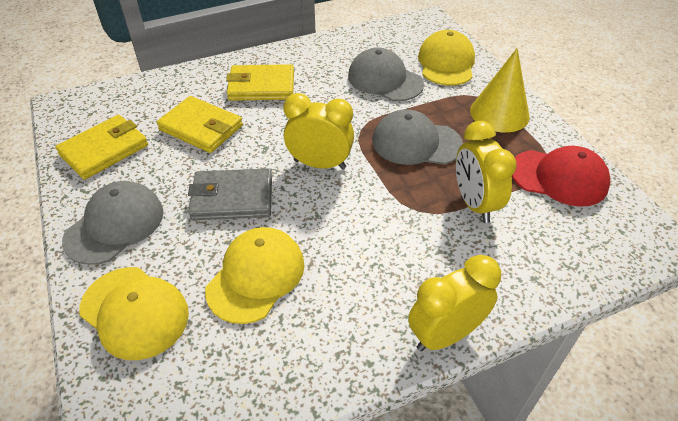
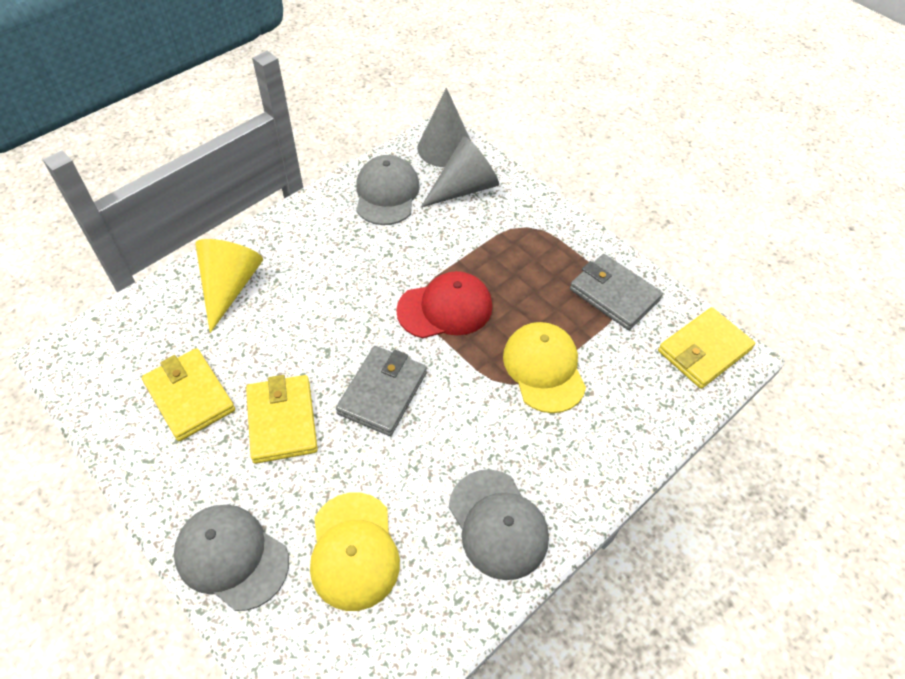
grey cone: 0 -> 2
grey wallet: 1 -> 2
yellow cap: 3 -> 2
yellow clock: 3 -> 0

